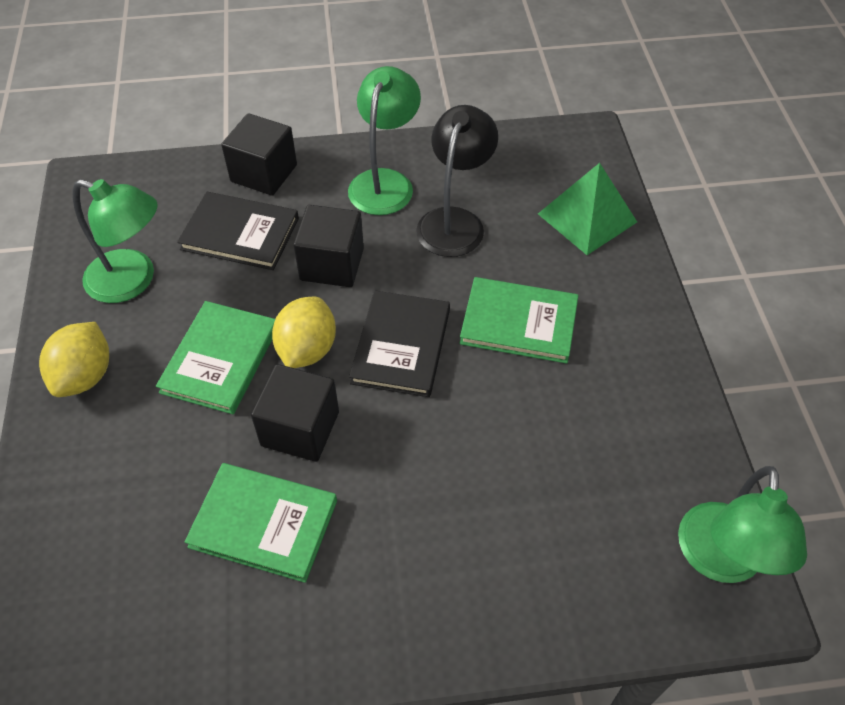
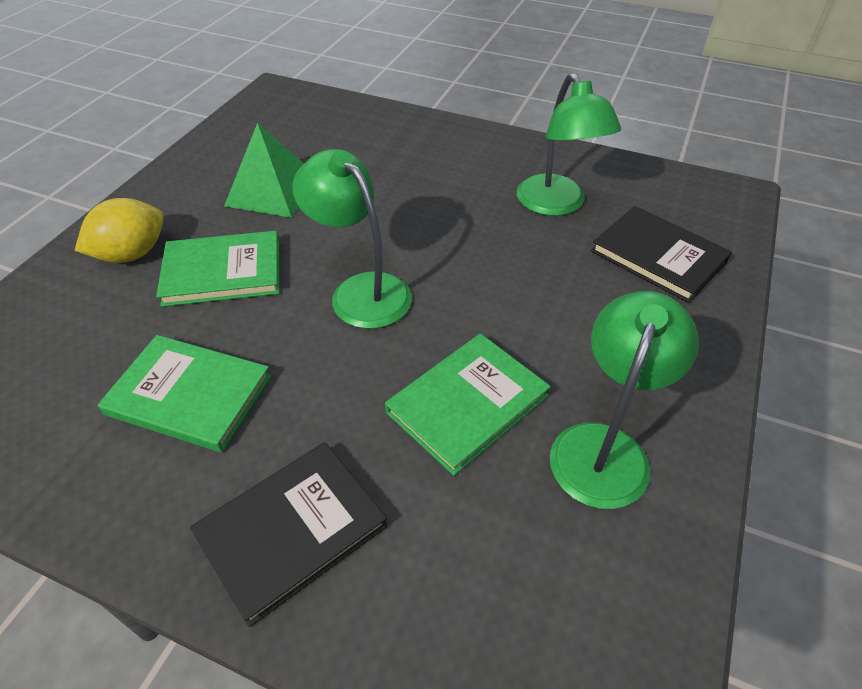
black cube: 3 -> 0
black lamp: 1 -> 0
yellow lemon: 2 -> 1

